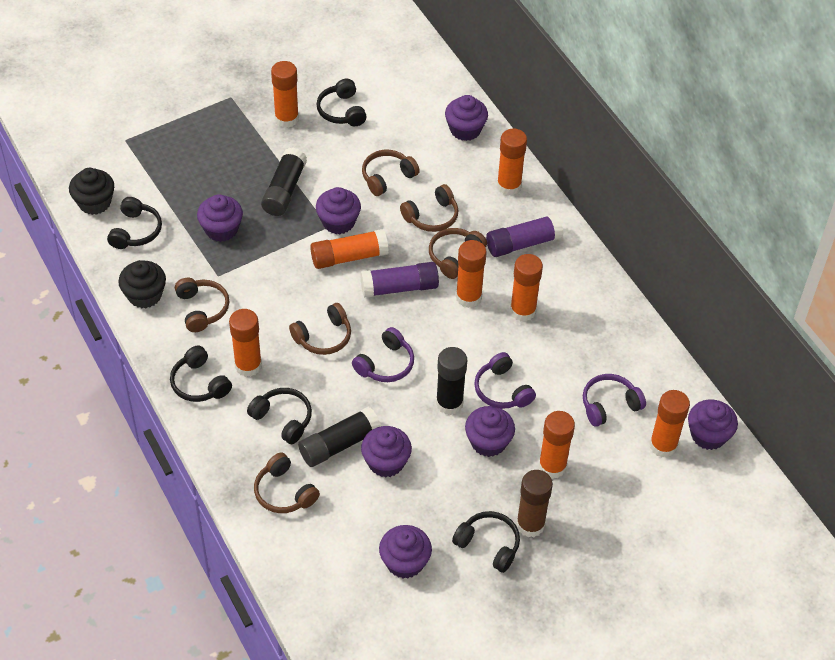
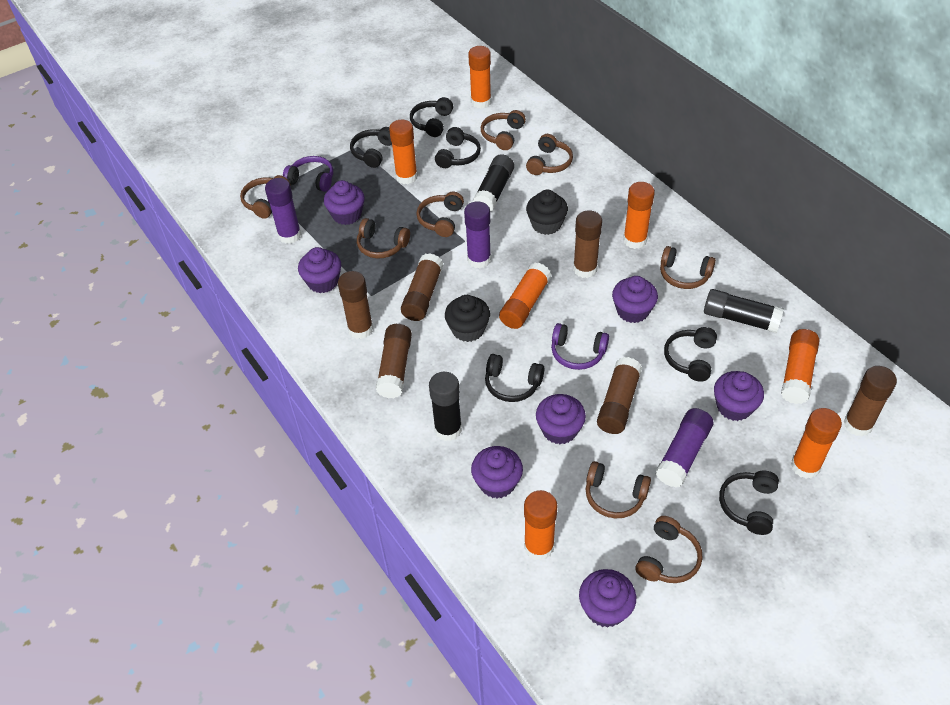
black headphones: 5 -> 6
brown glue stick: 1 -> 6
brown headphones: 6 -> 8
orange glue stick: 8 -> 7
purple glue stick: 2 -> 3
purple headphones: 3 -> 2

